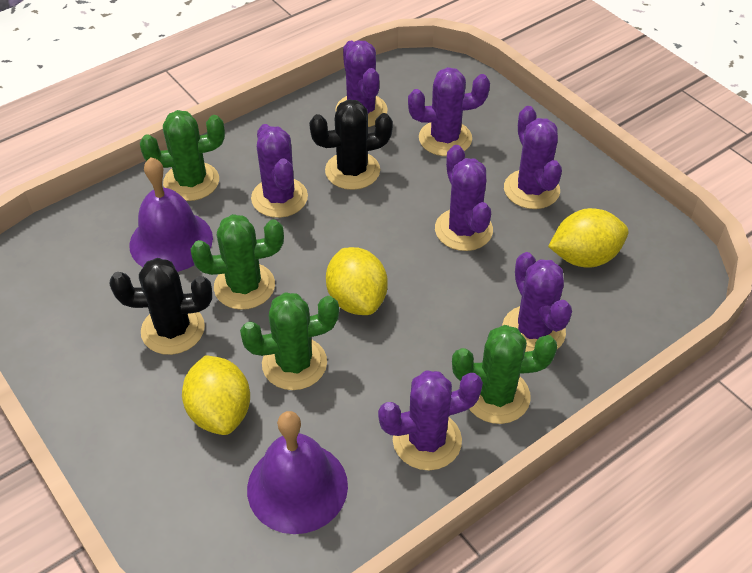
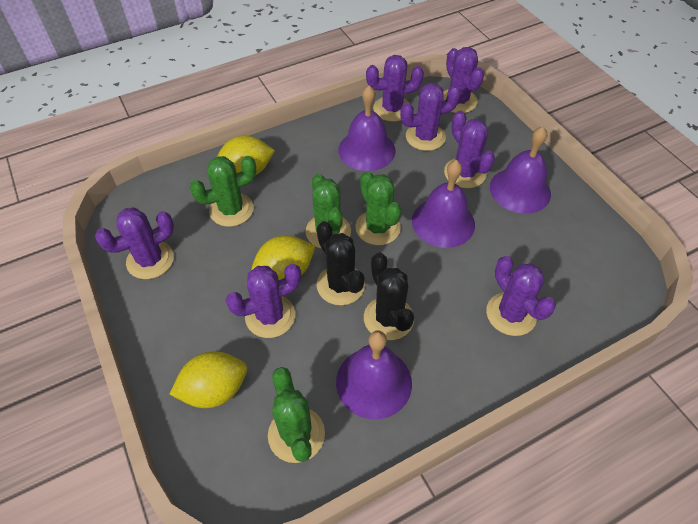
purple bell: 2 -> 4

